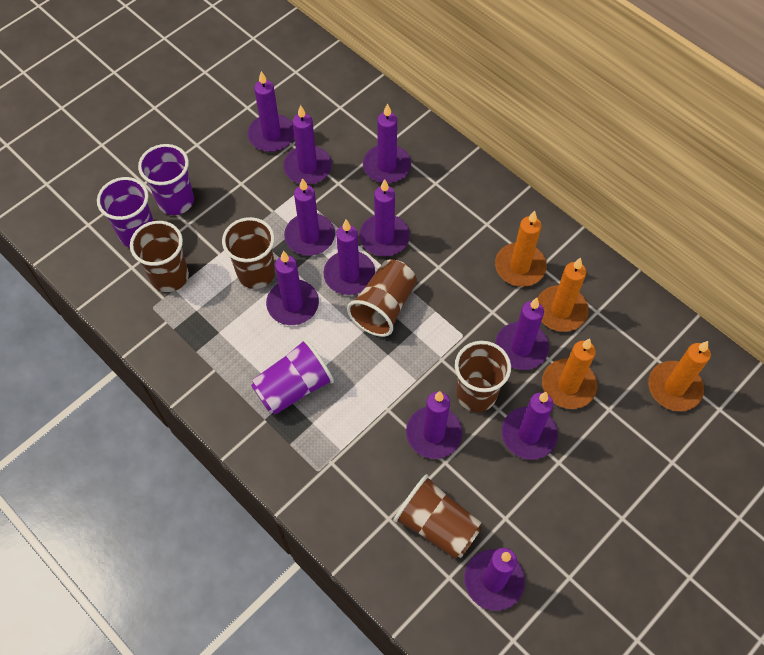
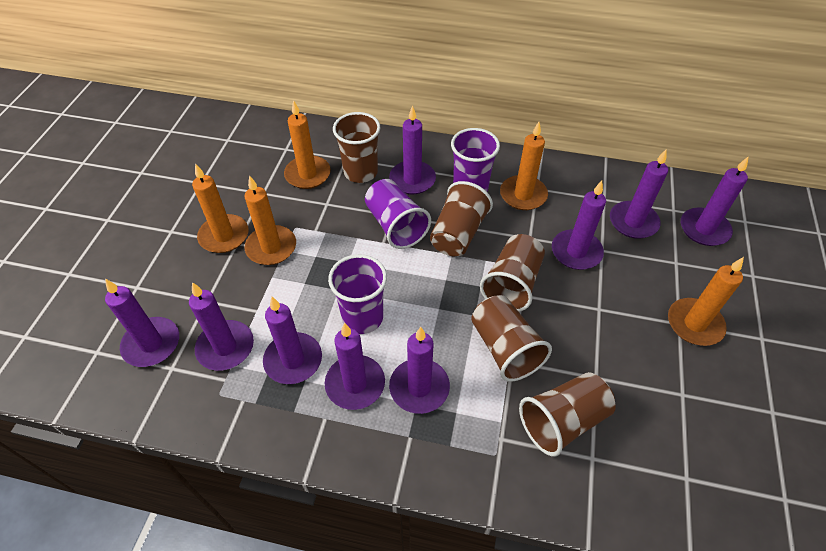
orange candle: 4 -> 5
purple candle: 11 -> 9

